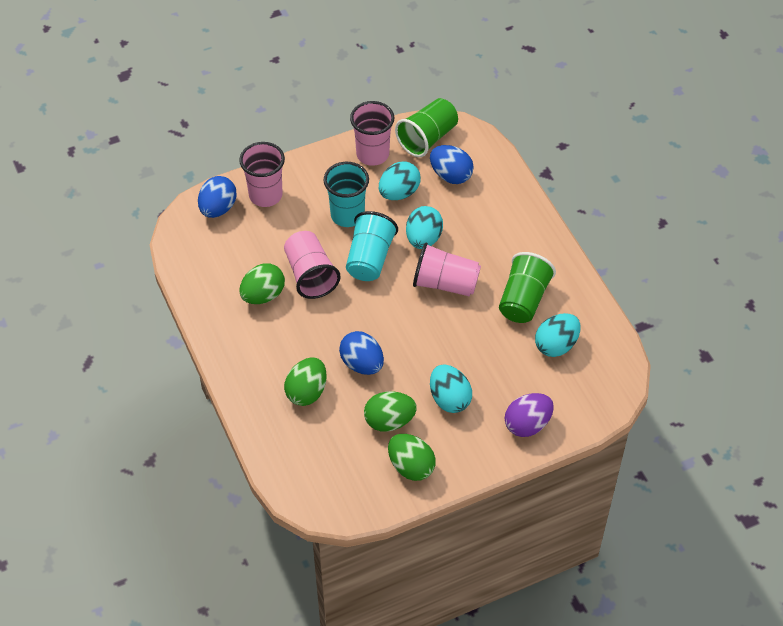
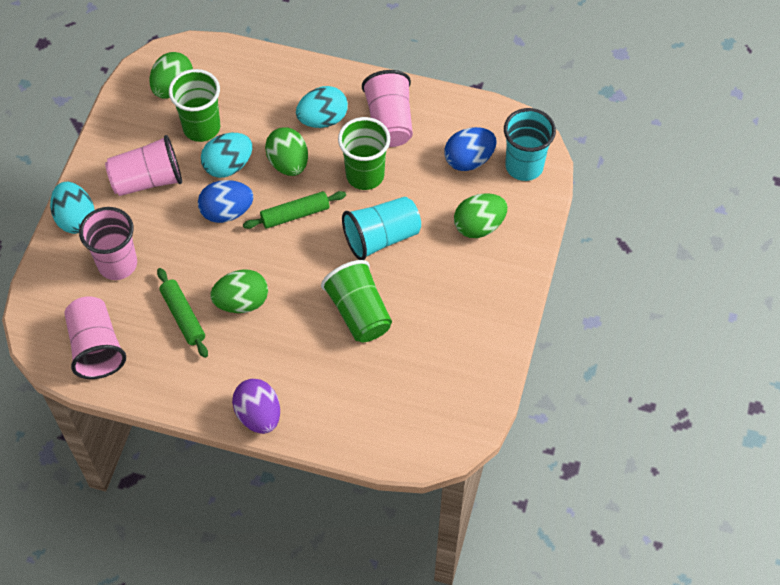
blue egg: 3 -> 2
green cup: 2 -> 3
green rolling pin: 0 -> 2
turquoise egg: 4 -> 3

